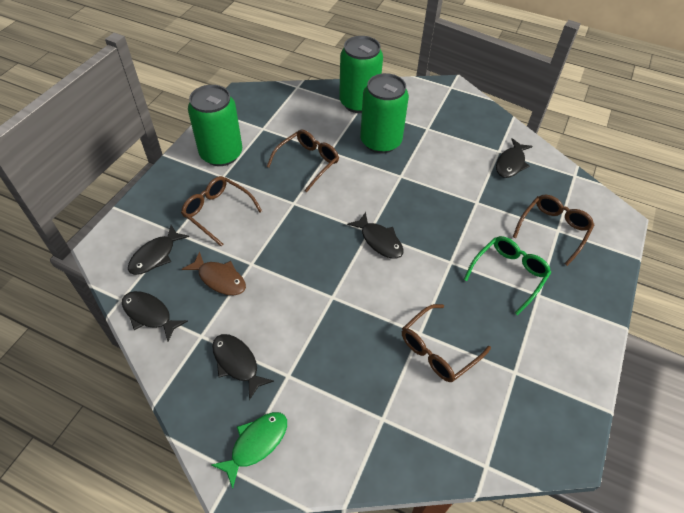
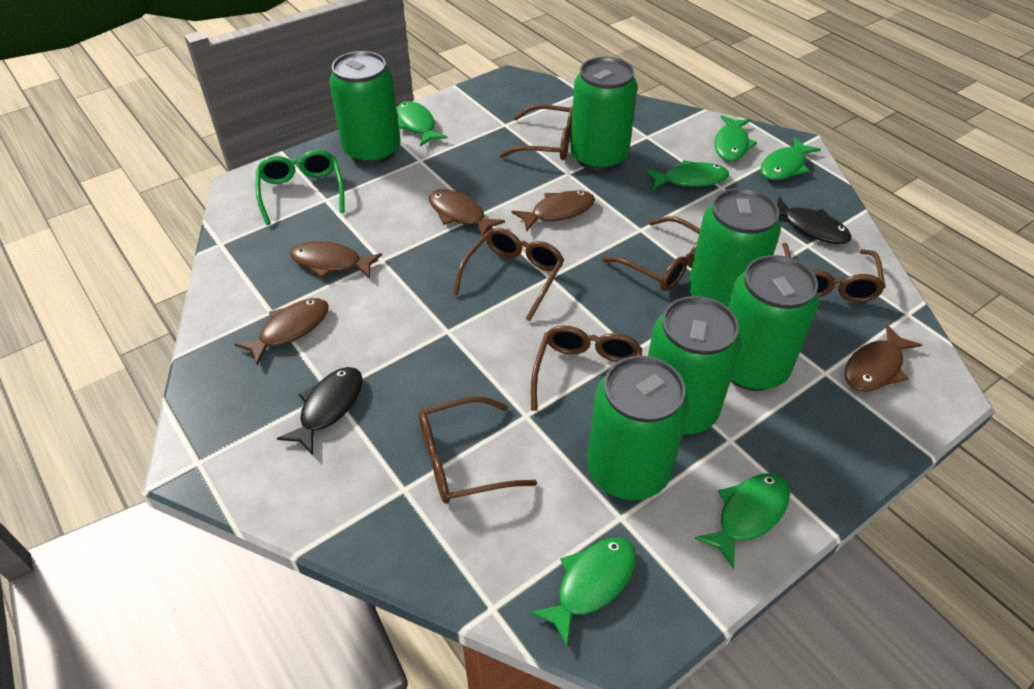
black fish: 5 -> 2
brown fish: 1 -> 5
brown glasses: 4 -> 6
green can: 3 -> 6
green fish: 1 -> 6

